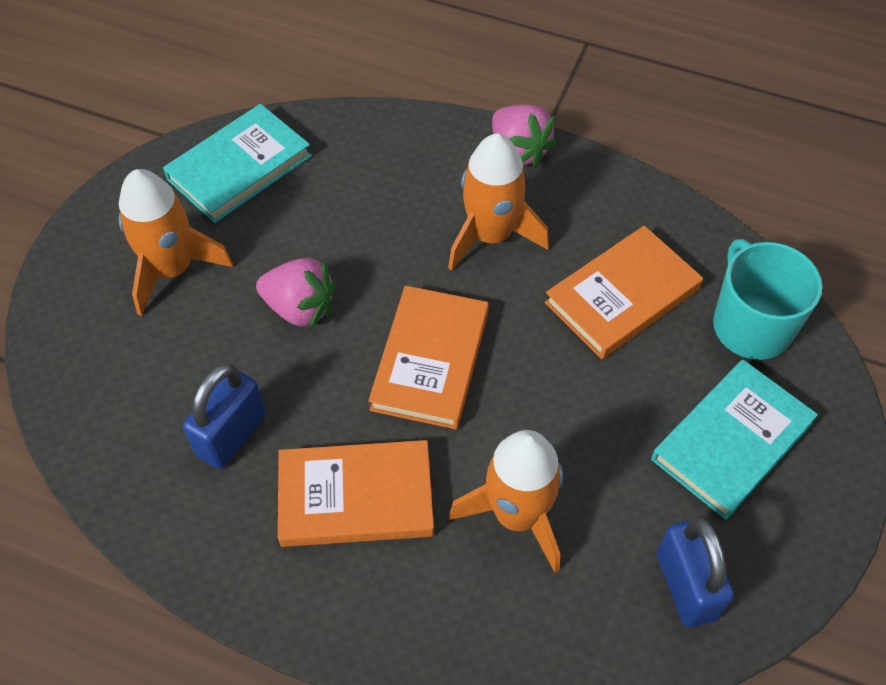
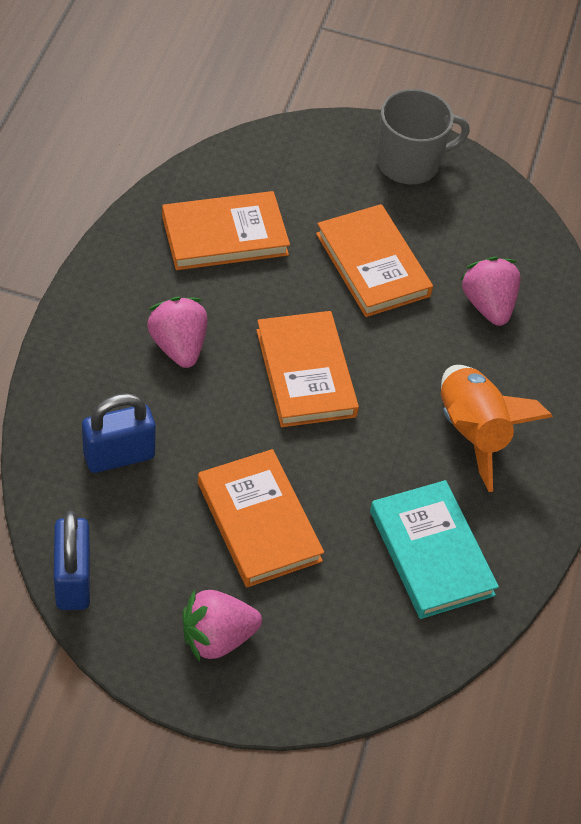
grey mug: 0 -> 1
orange book: 3 -> 4
orange rocket: 3 -> 1
pink strawberry: 2 -> 3
turquoise book: 2 -> 1
turquoise mug: 1 -> 0

